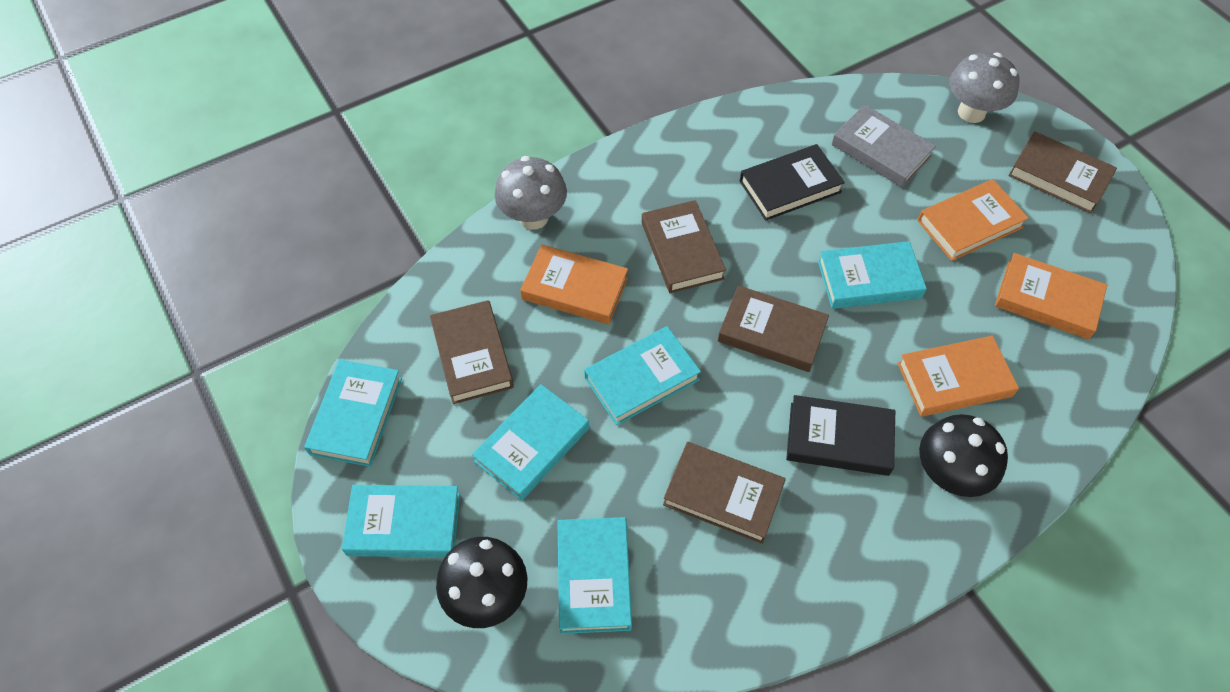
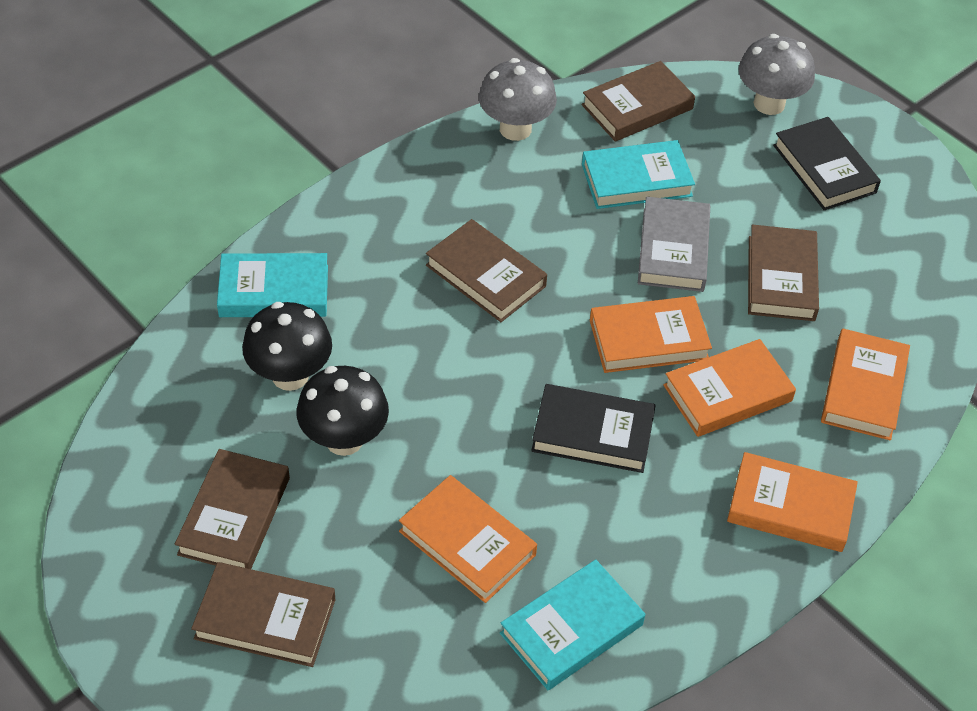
orange book: 4 -> 5
turquoise book: 6 -> 3

